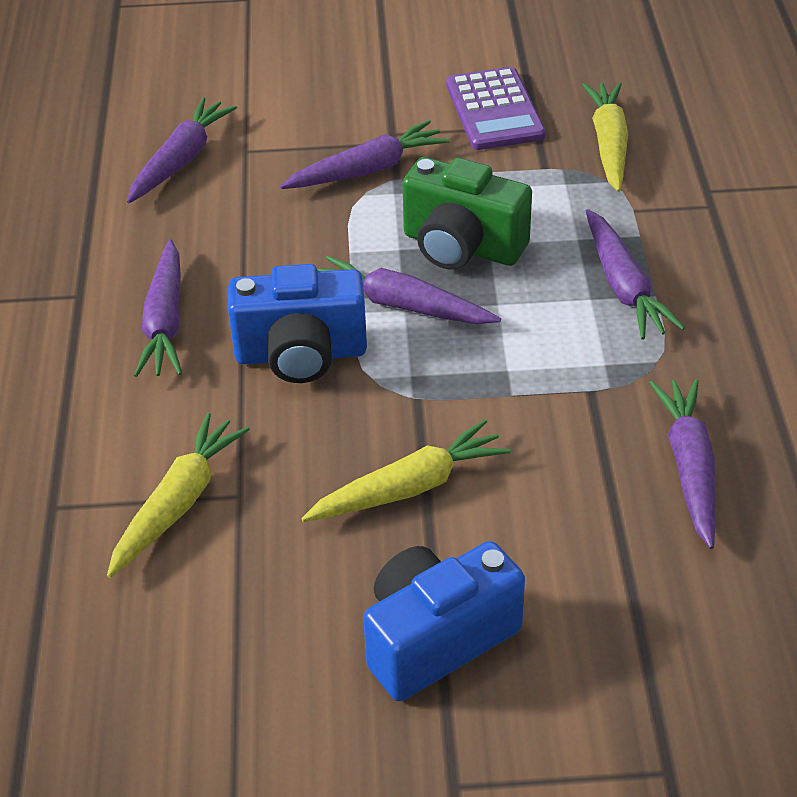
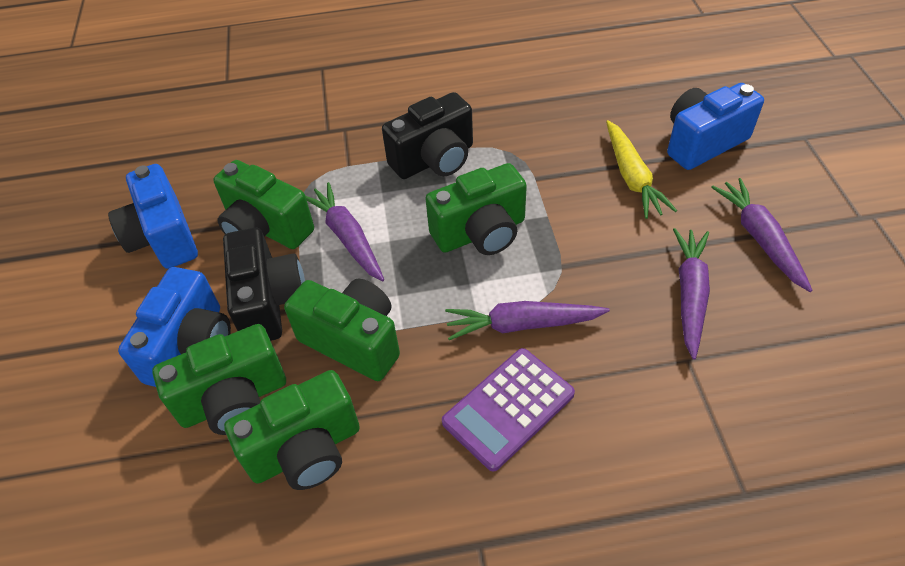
black camera: 0 -> 2
blue camera: 2 -> 3
green camera: 1 -> 5
purple carrot: 6 -> 4
yellow carrot: 3 -> 1

